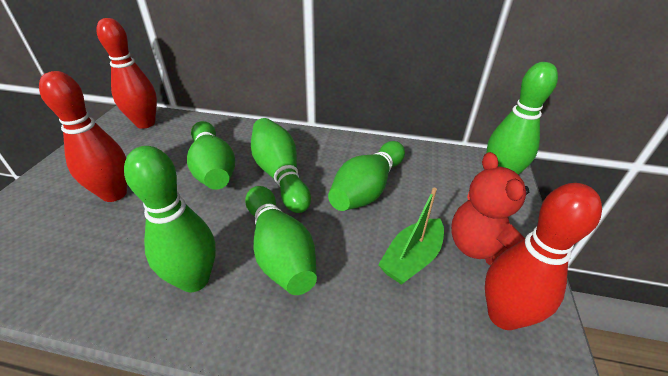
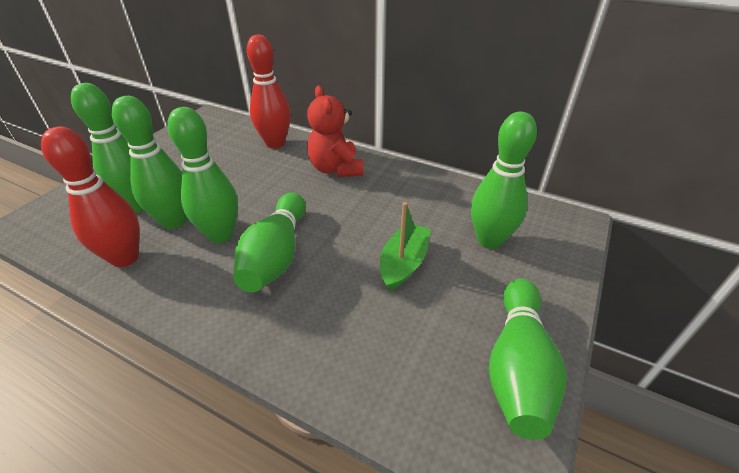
red bowling pin: 3 -> 2

